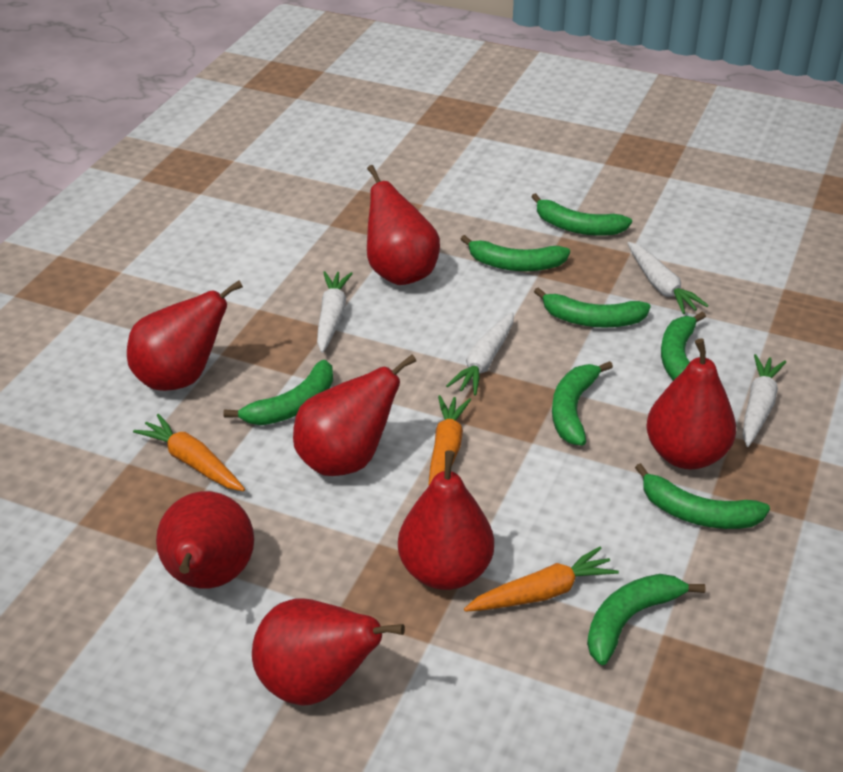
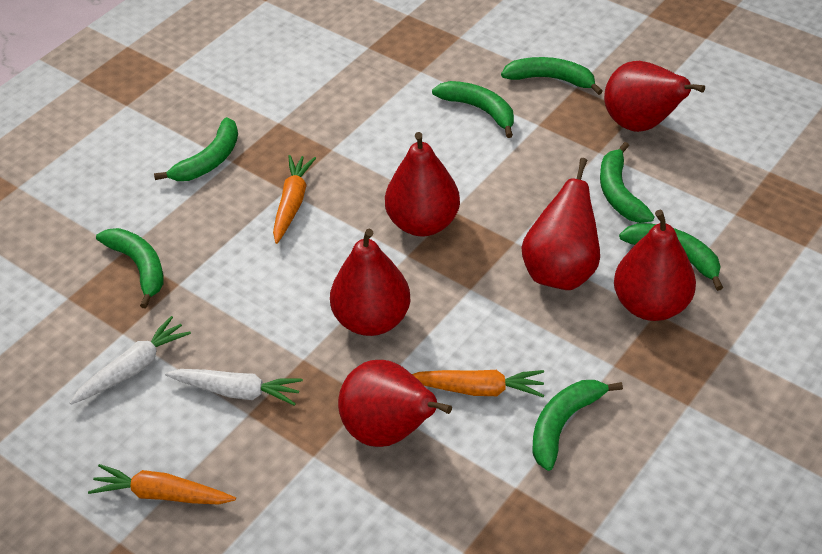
green banana: 8 -> 7
red pear: 7 -> 6
white carrot: 4 -> 2

